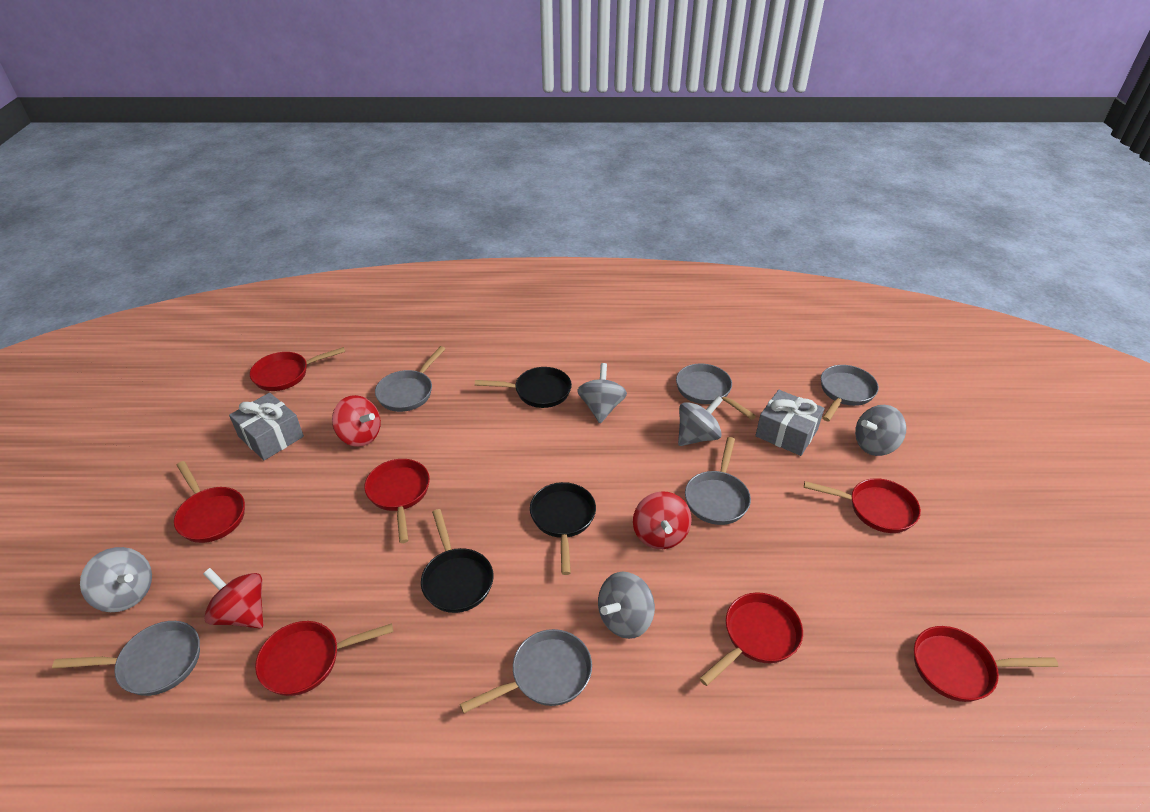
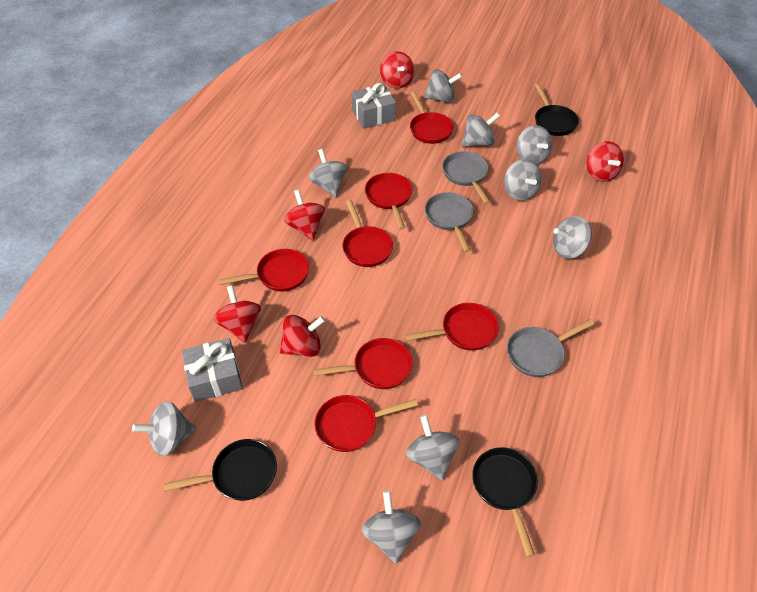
grey pan: 6 -> 3
grey spinning top: 5 -> 9
red spinning top: 3 -> 5

